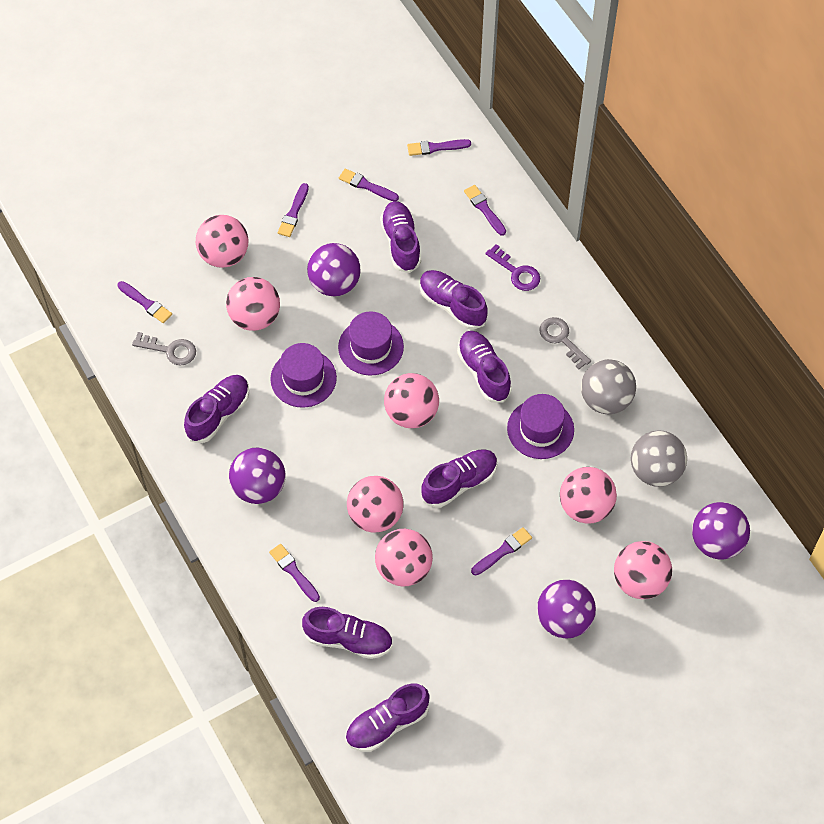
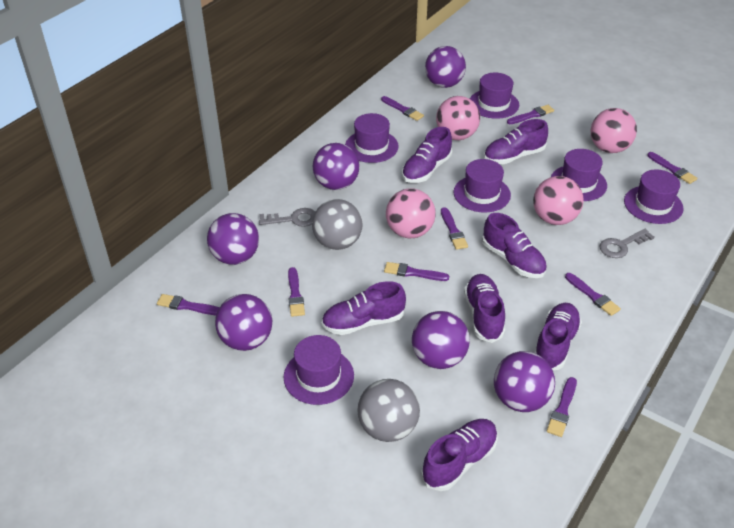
pink ball: 7 -> 4
purple ball: 4 -> 6
purple brush: 7 -> 9
purple hat: 3 -> 6
purple key: 1 -> 0

